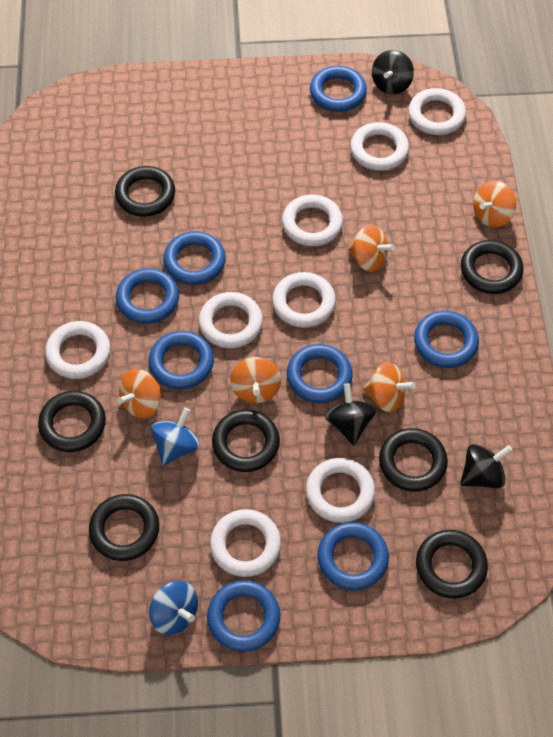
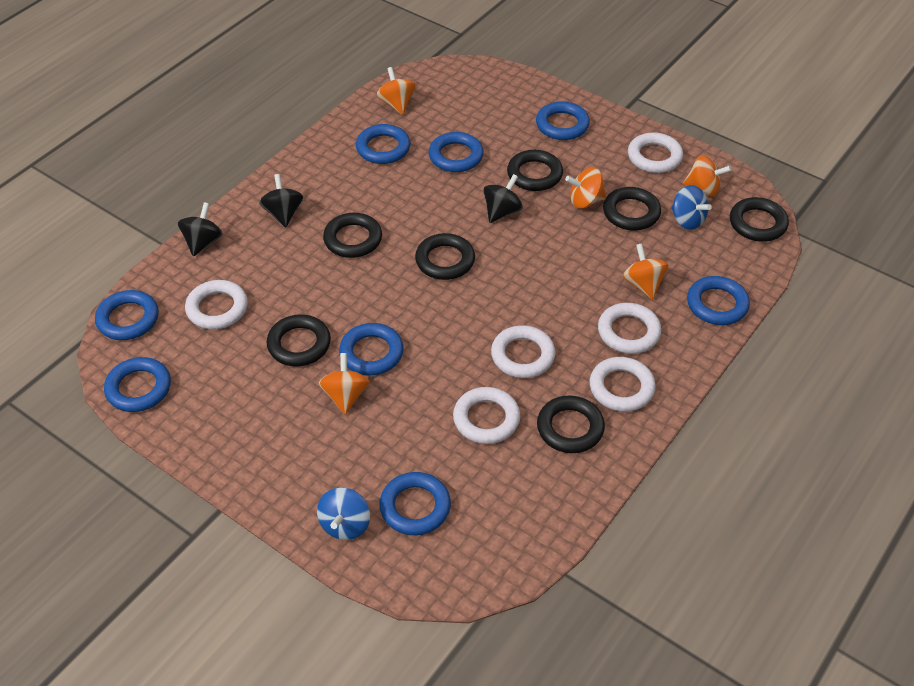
white ring: 8 -> 6

